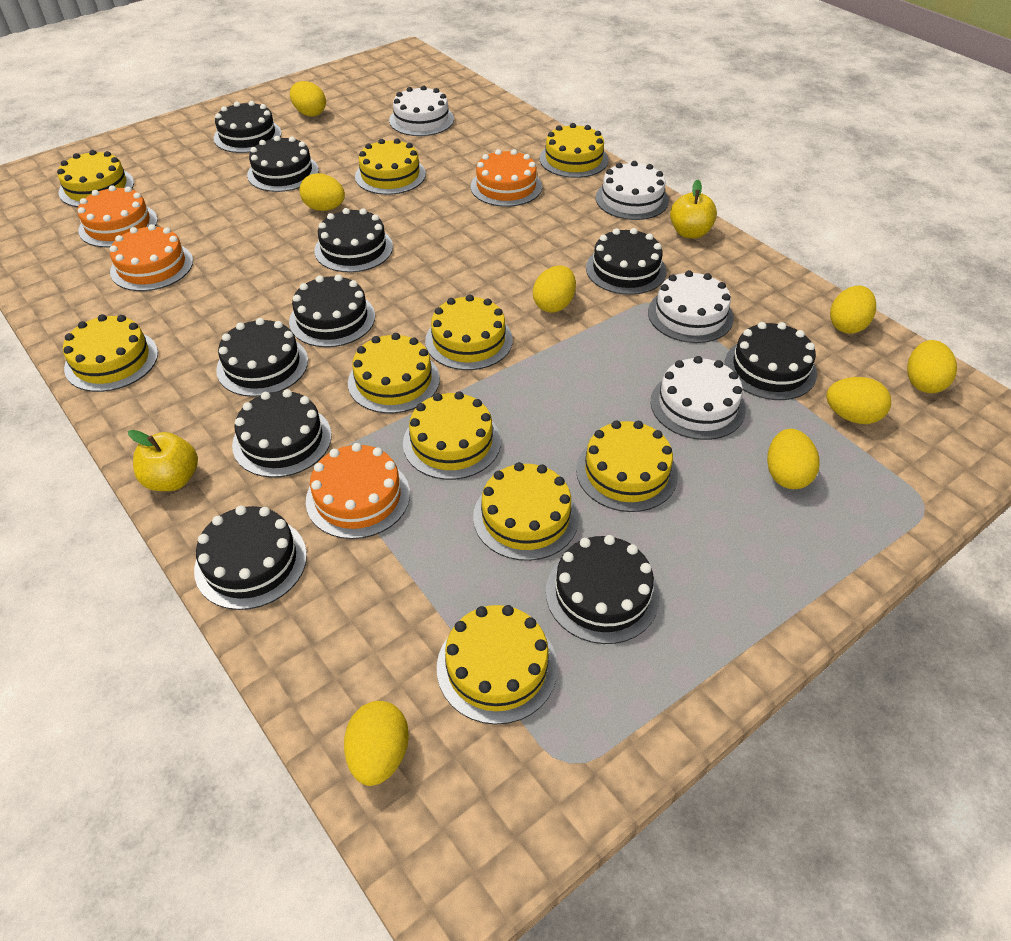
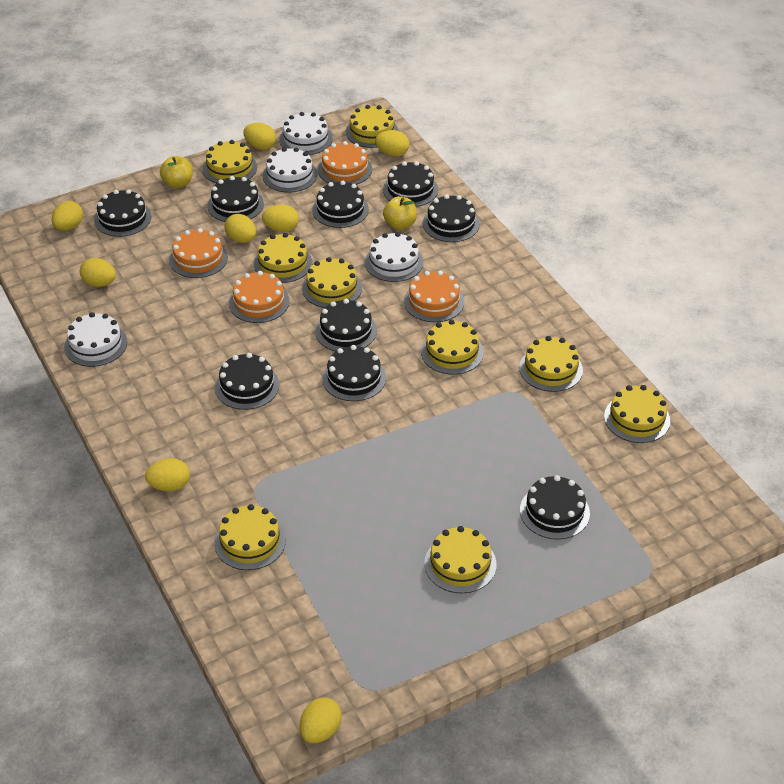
black cake: 10 -> 9
yellow cake: 10 -> 9

